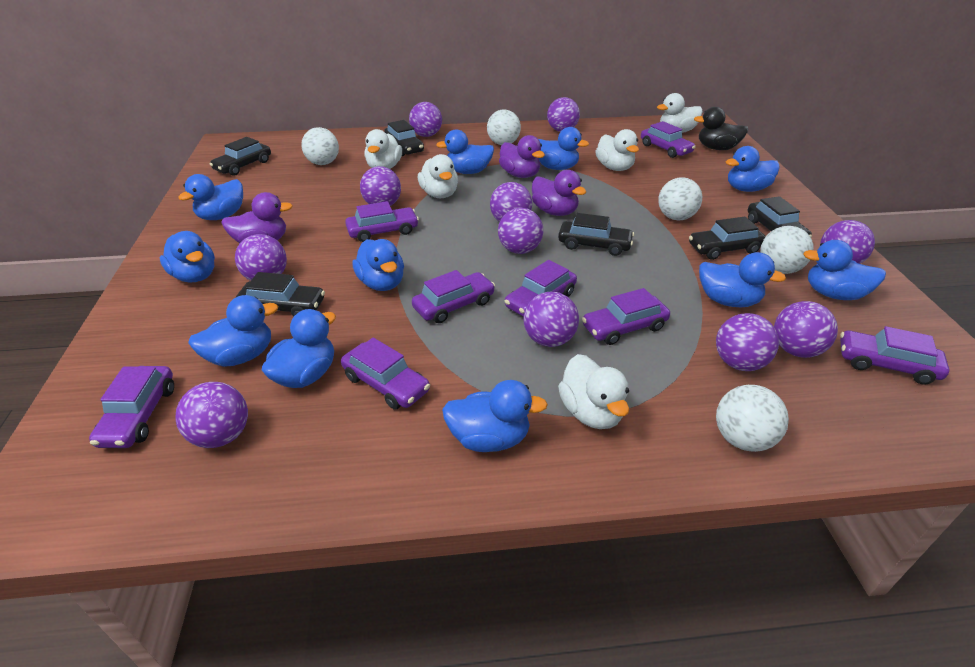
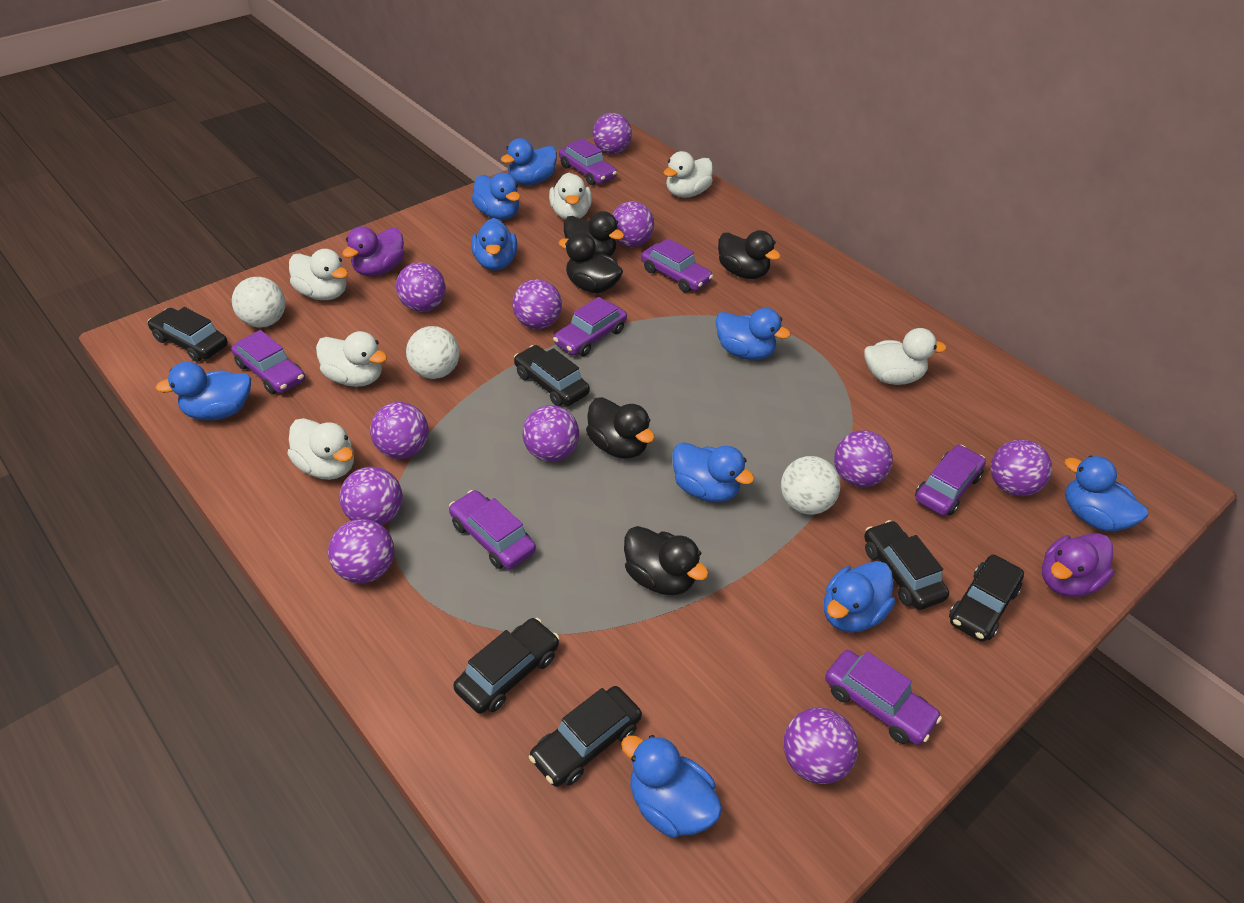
black duck: 1 -> 5
blue duck: 11 -> 9
purple car: 8 -> 7
purple duck: 3 -> 2
white ball: 5 -> 3
white duck: 5 -> 6

